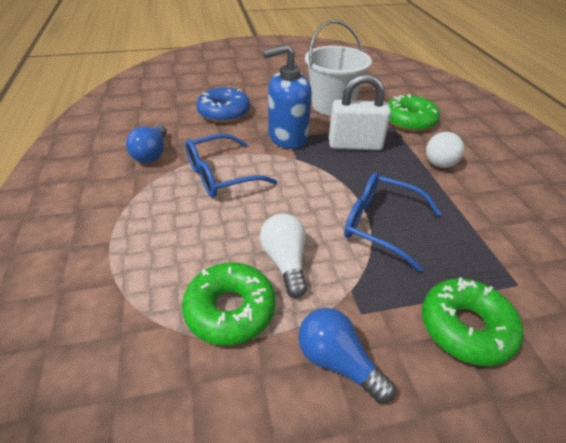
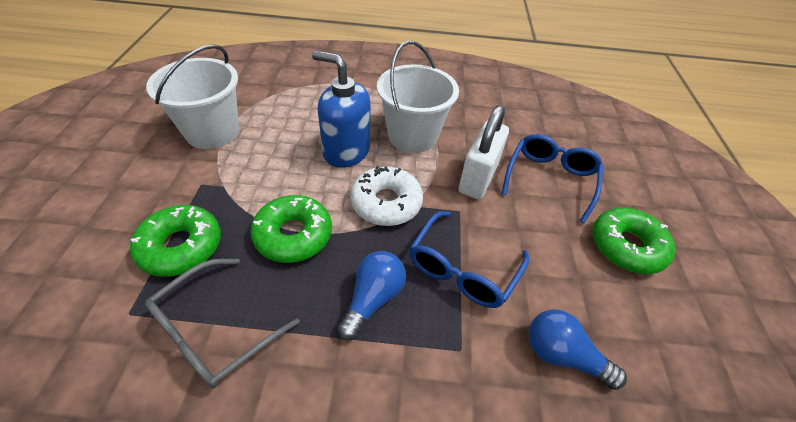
blue donut: 1 -> 0
grey glasses: 0 -> 1
white bucket: 1 -> 2
white donut: 0 -> 1
white light bulb: 2 -> 0

